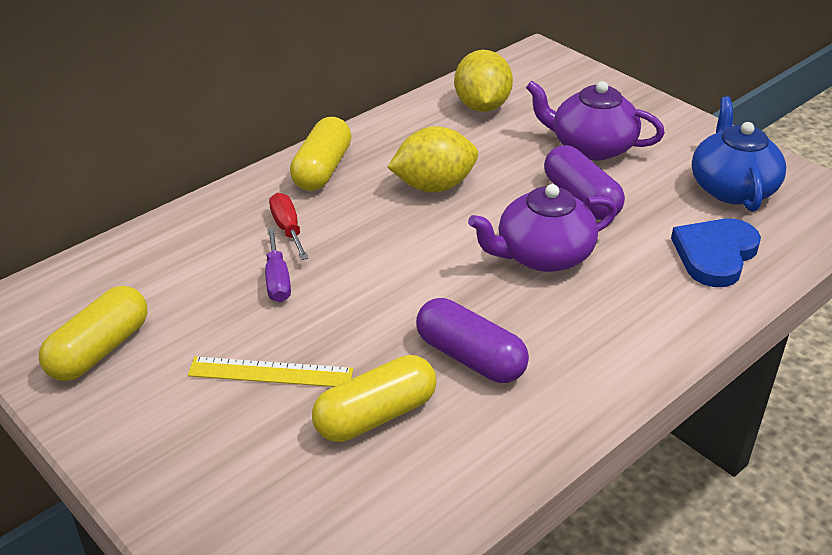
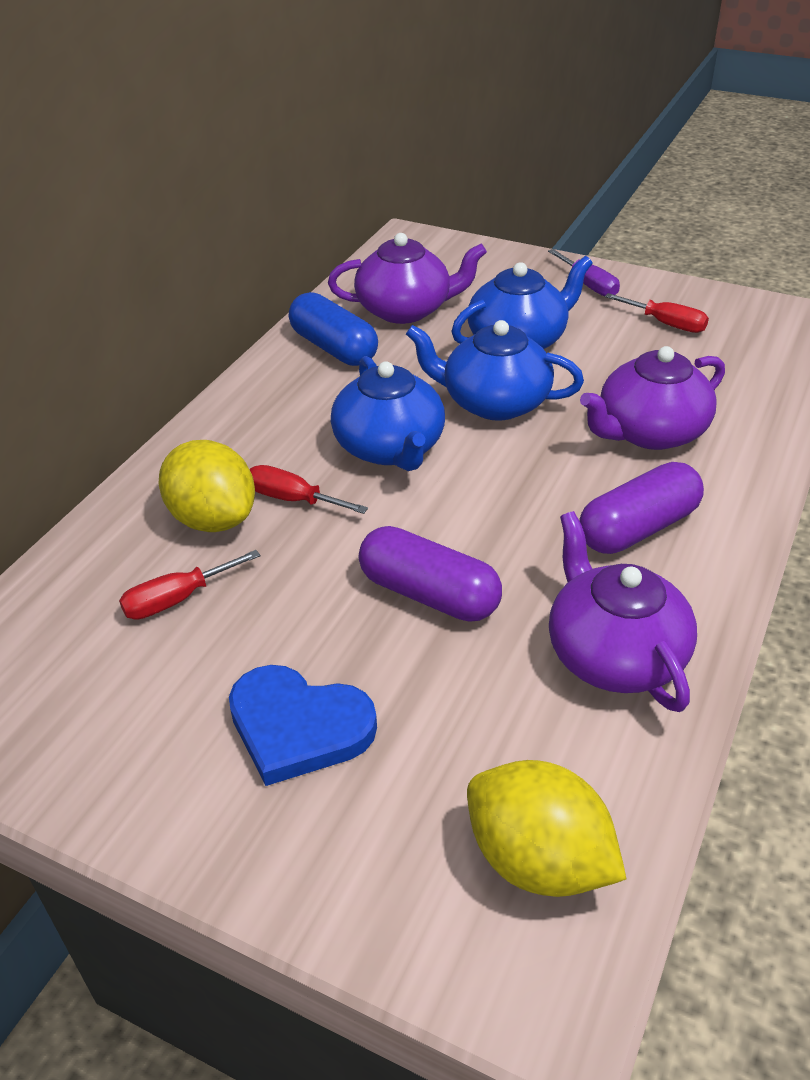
blue capsule: 0 -> 1
blue teapot: 1 -> 3
purple teapot: 2 -> 3
red screwdriver: 1 -> 3
yellow capsule: 3 -> 0
yellow ruler: 1 -> 0

